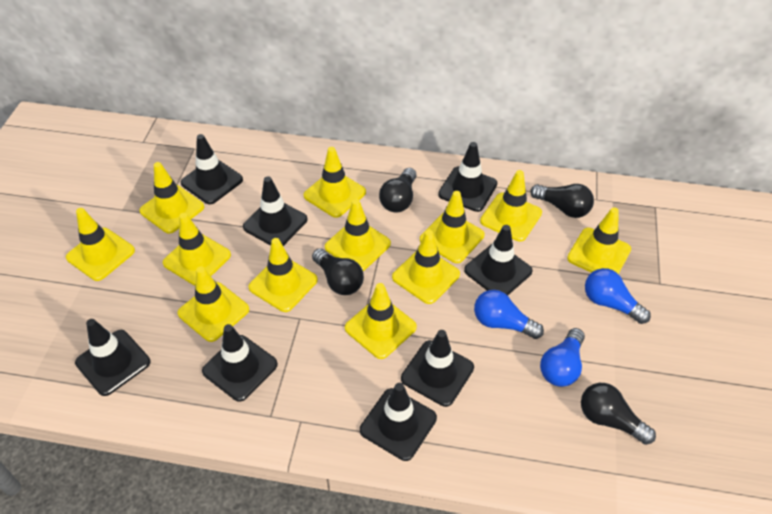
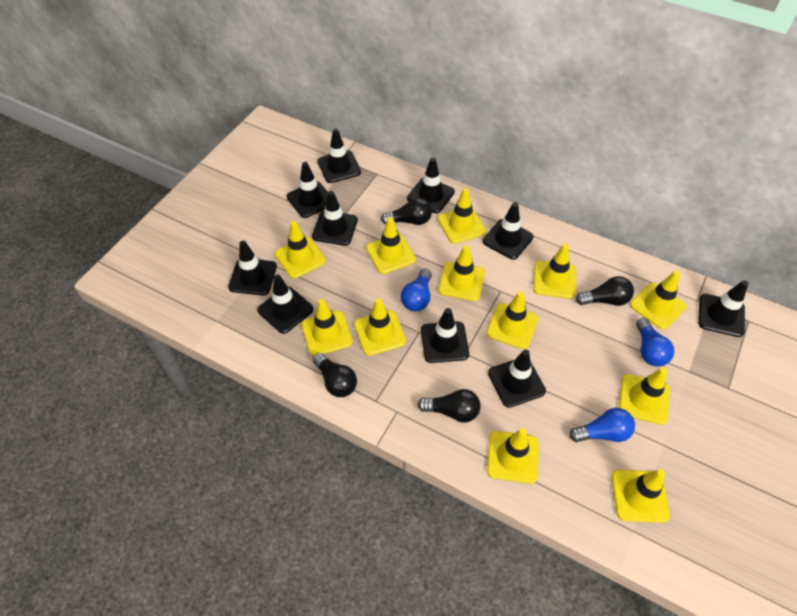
black traffic cone: 8 -> 10

